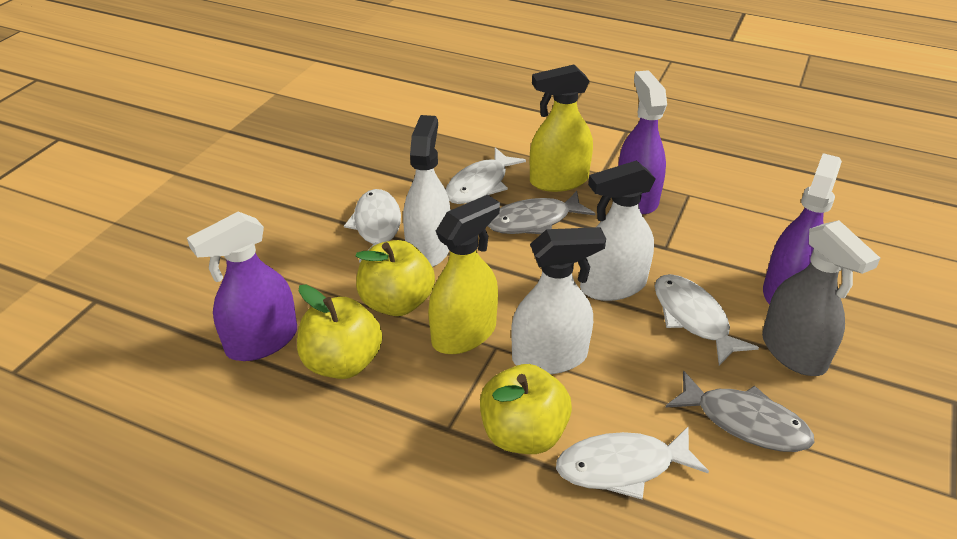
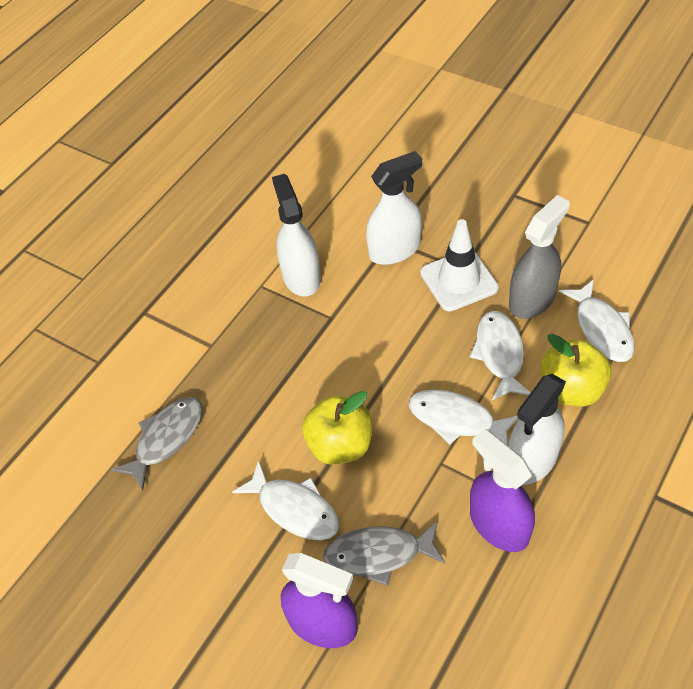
purple spray bottle: 3 -> 2
white traffic cone: 0 -> 1
yellow apple: 3 -> 2
yellow spray bottle: 2 -> 0

